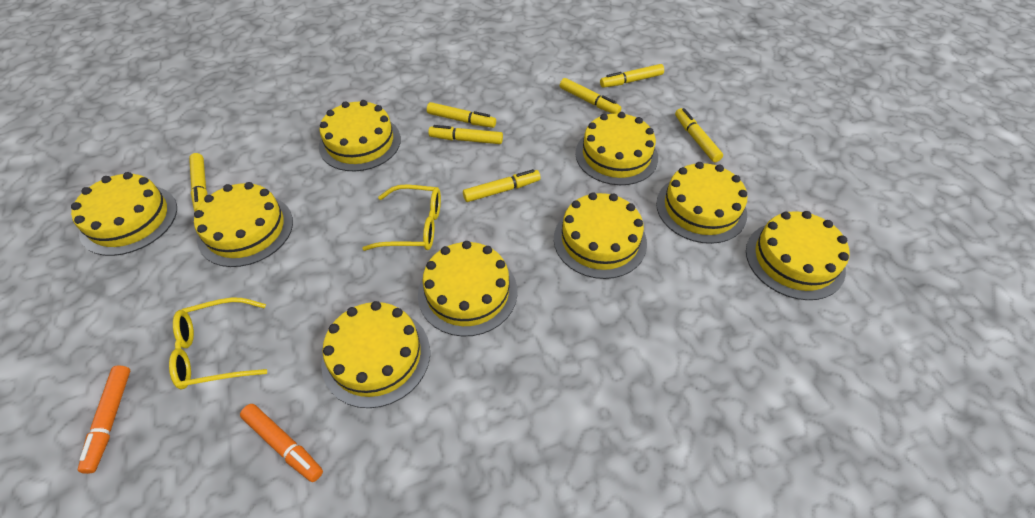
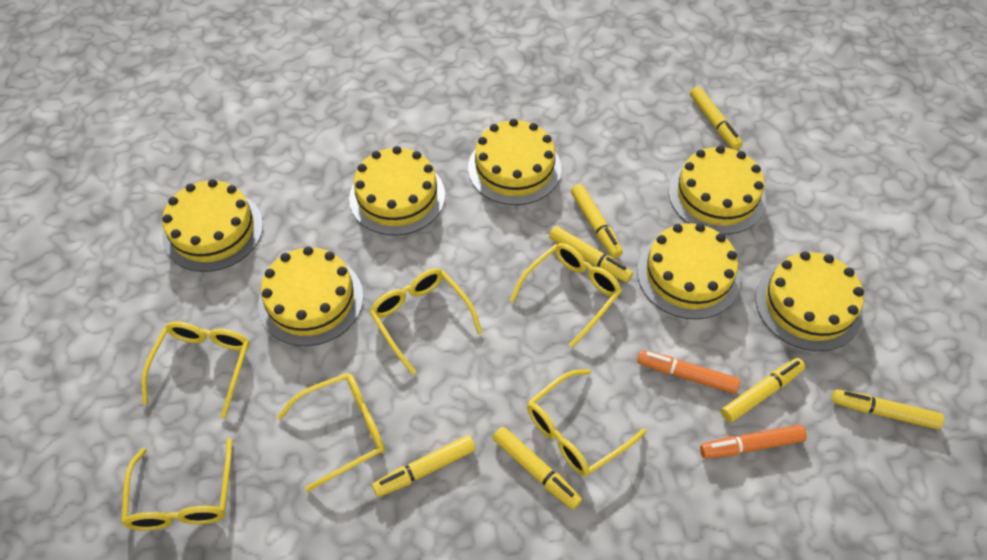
yellow cake: 9 -> 7
yellow glasses: 2 -> 6

